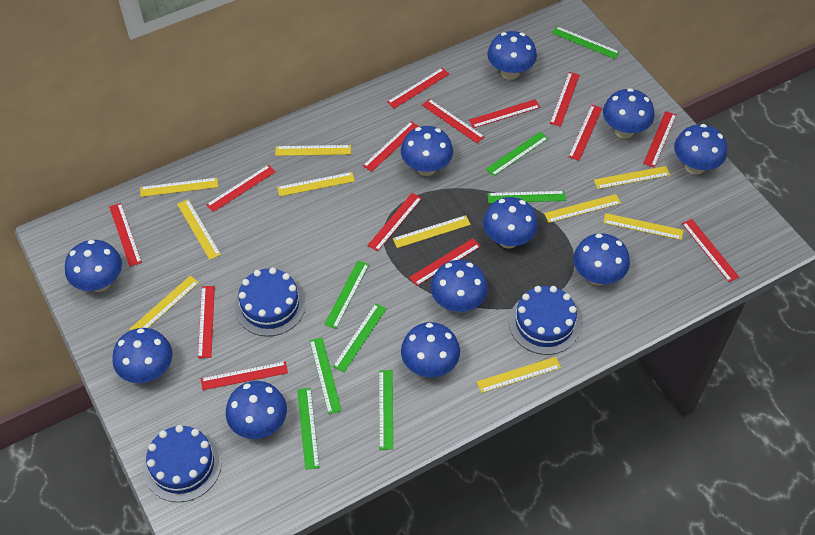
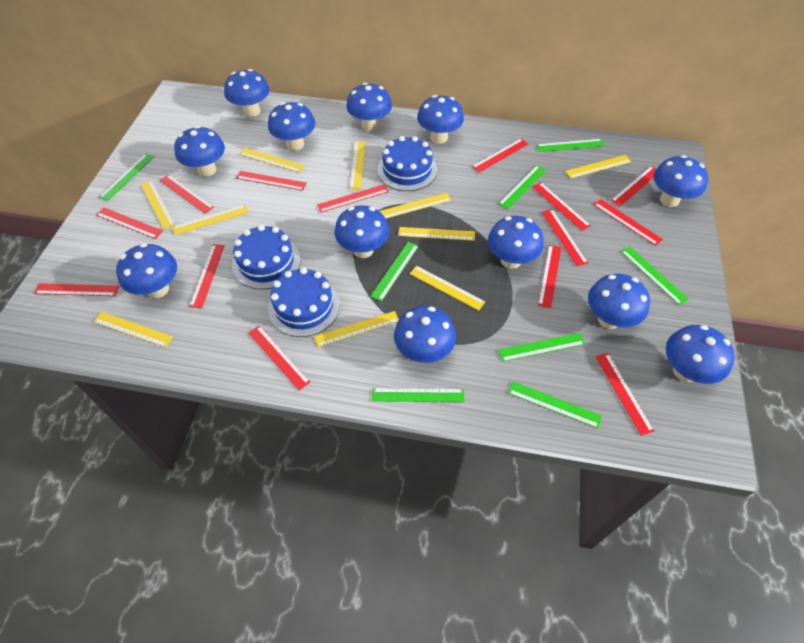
blue mushroom: 11 -> 12

